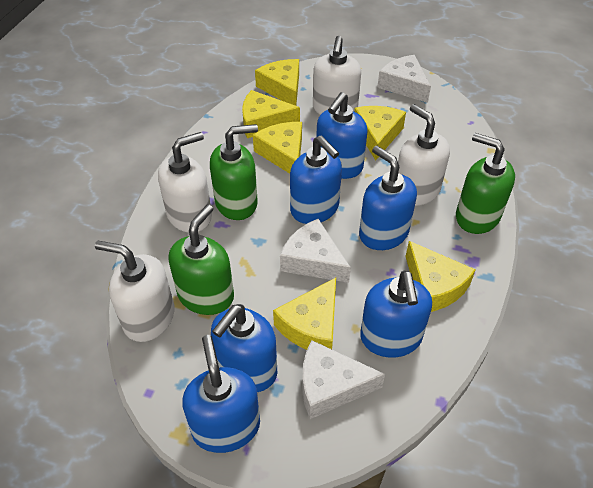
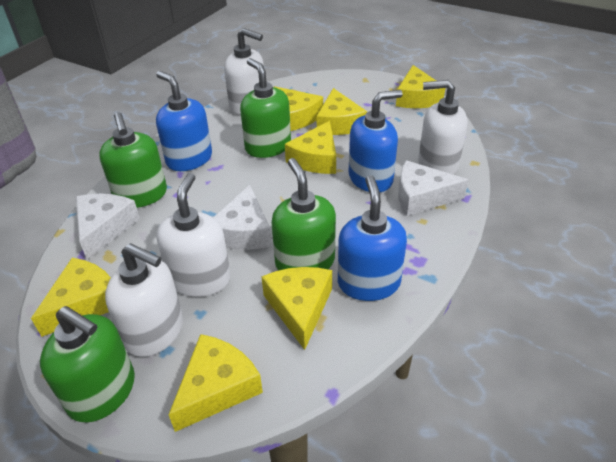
blue soap dispenser: 6 -> 3
green soap dispenser: 3 -> 4
yellow cheese: 6 -> 7

